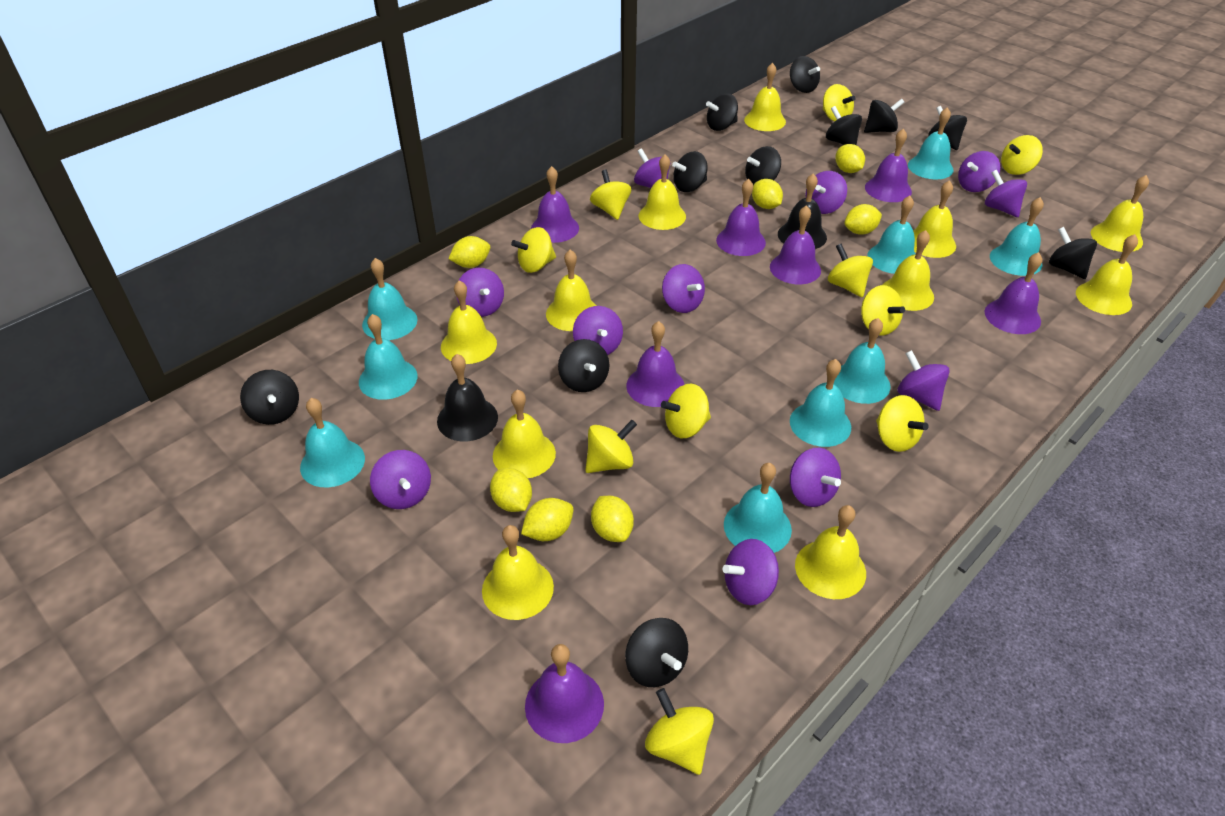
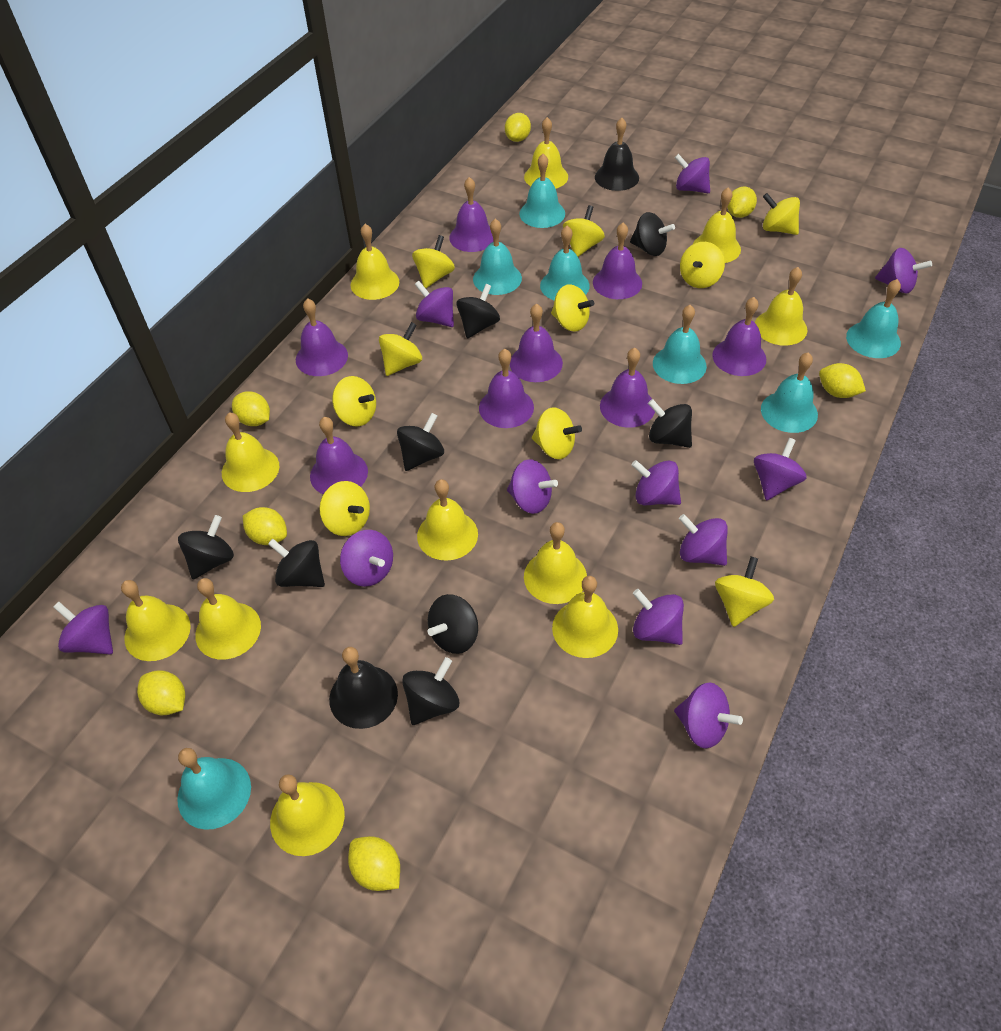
black spinning top: 11 -> 8
purple bell: 7 -> 8
turquoise bell: 9 -> 7

